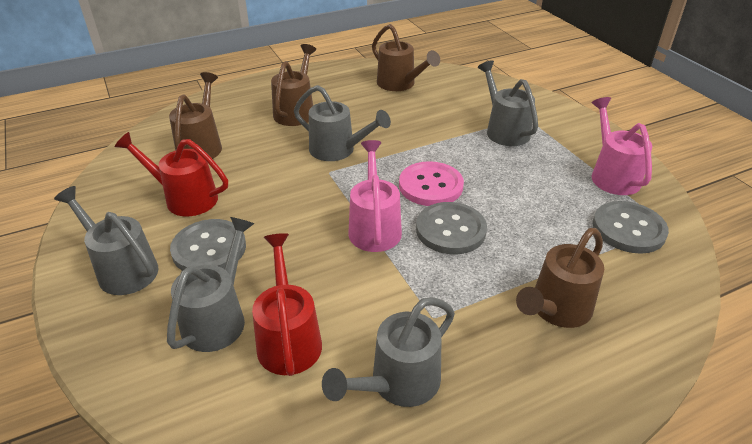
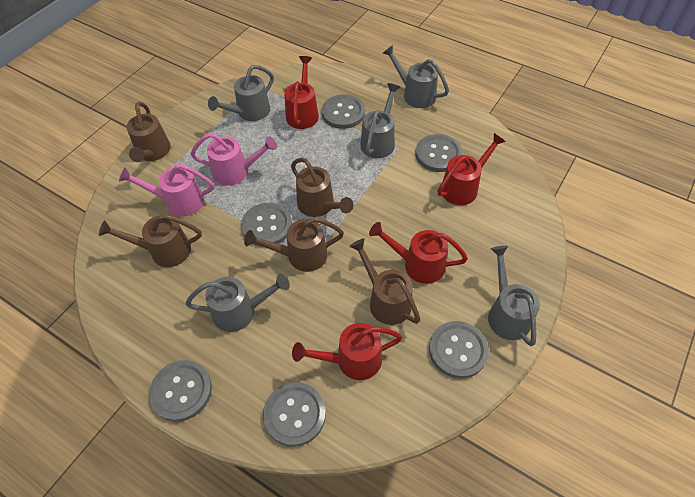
brown watering can: 4 -> 5
grey button: 3 -> 6
pink button: 1 -> 0
red watering can: 2 -> 4

